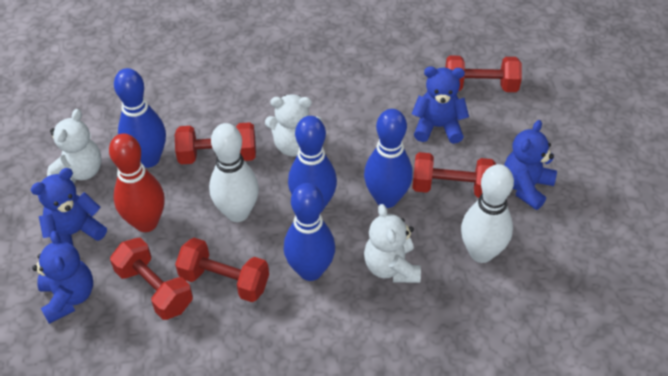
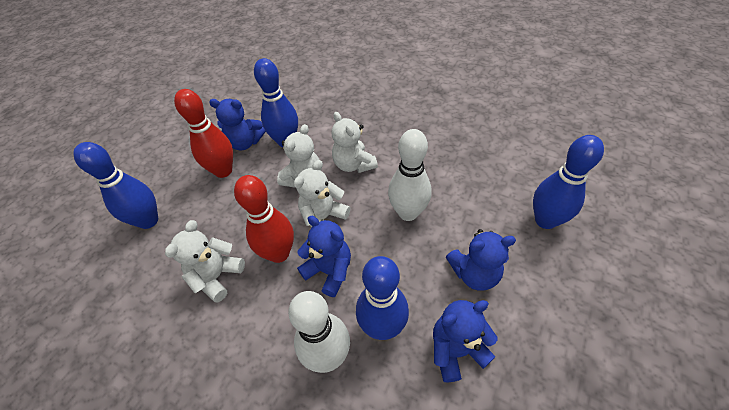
red bowling pin: 1 -> 2
red dumbbell: 5 -> 0
white teddy bear: 3 -> 4

